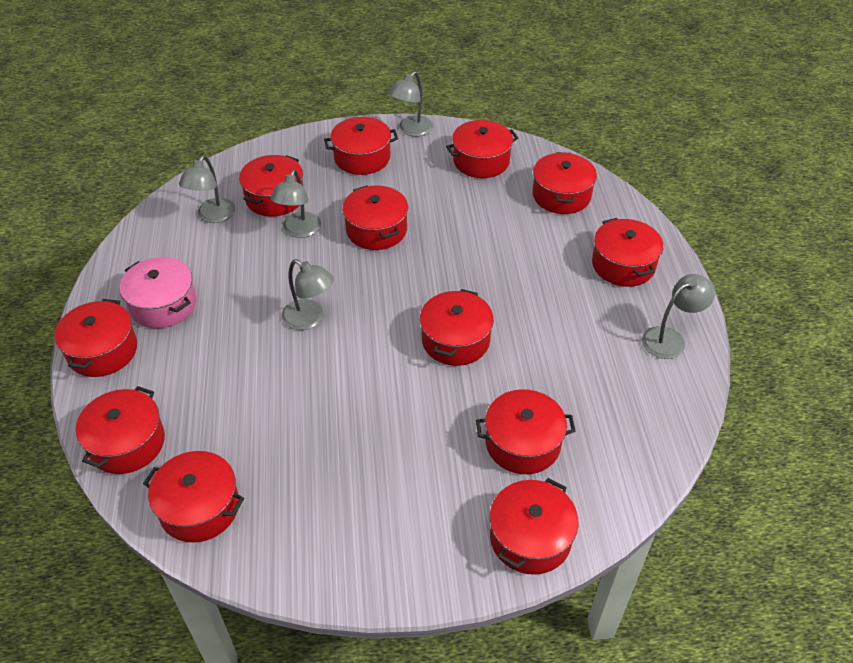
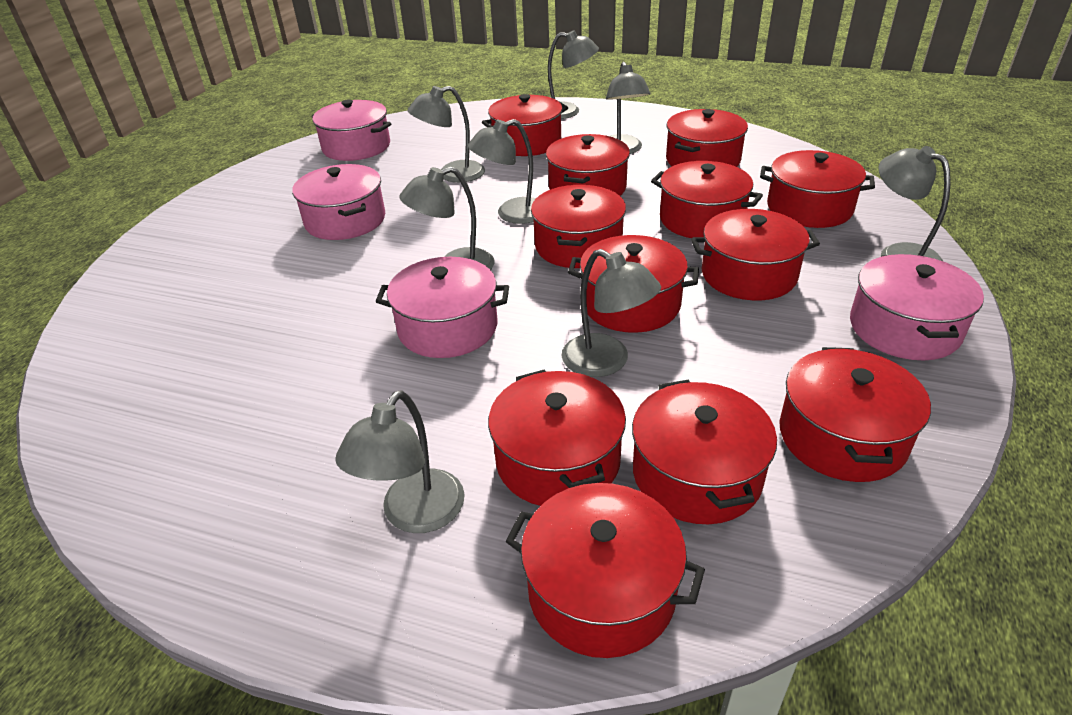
grey lamp: 5 -> 8
pink pot: 1 -> 4

